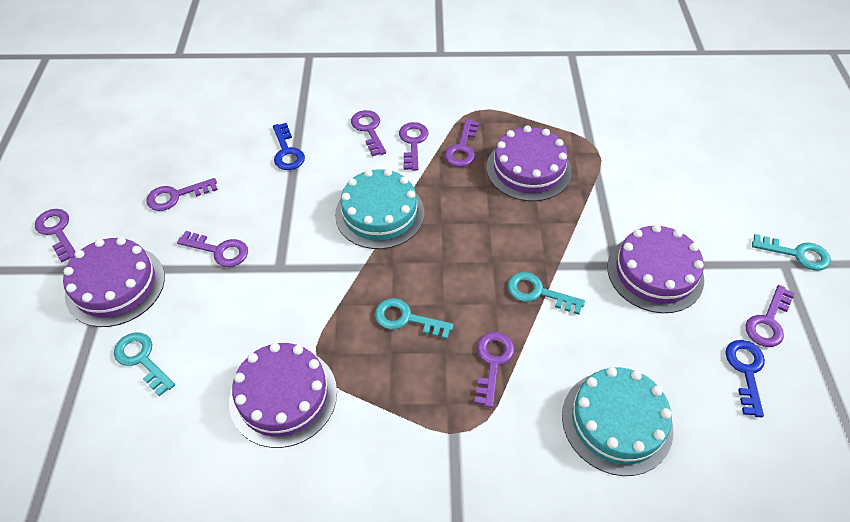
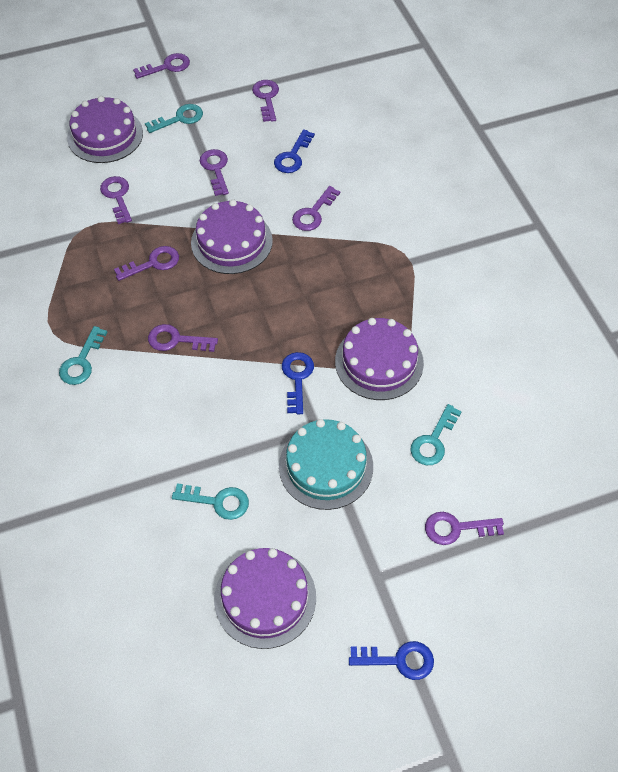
blue key: 2 -> 3
turquoise cake: 2 -> 1

